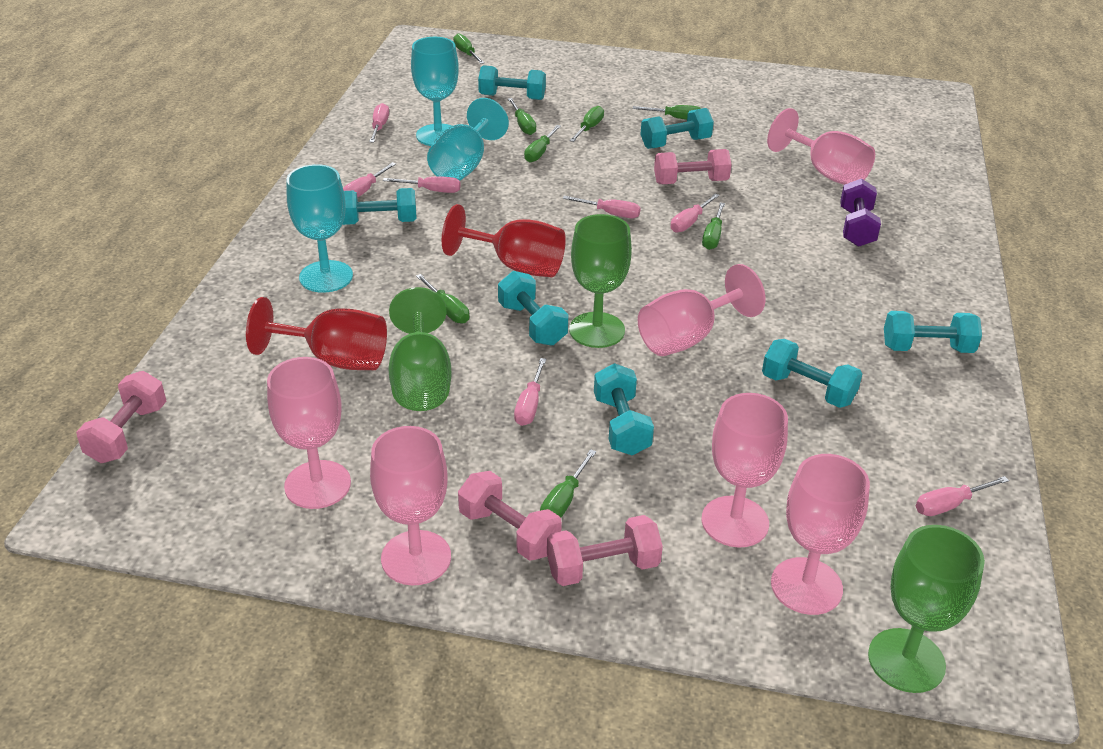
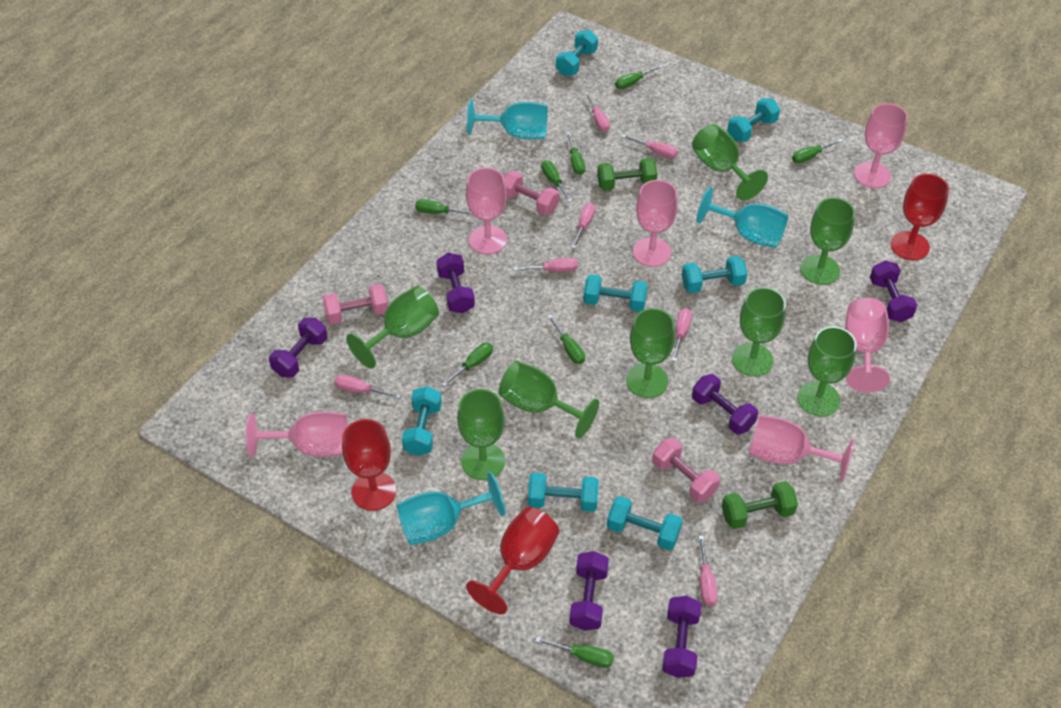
green dumbbell: 0 -> 2
green goblet: 3 -> 8
pink dumbbell: 4 -> 3
purple dumbbell: 1 -> 6
red goblet: 2 -> 3

